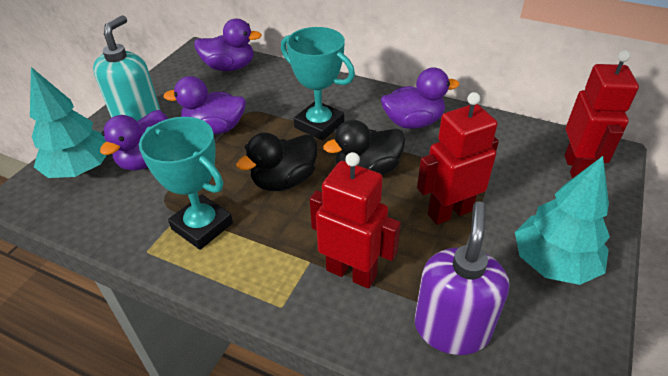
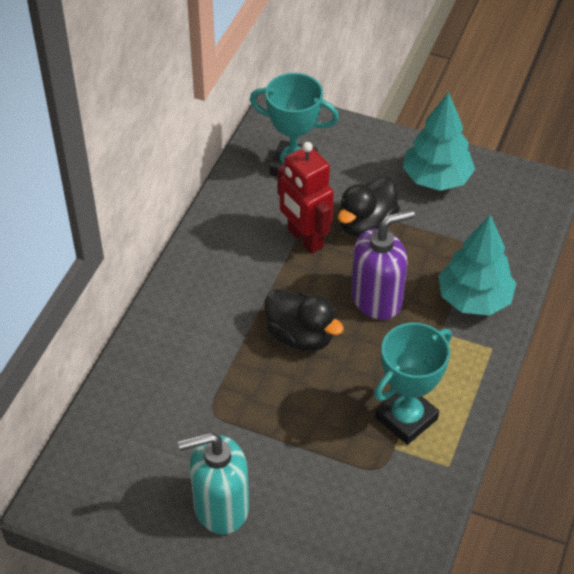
purple duck: 4 -> 0
red robot: 3 -> 1

